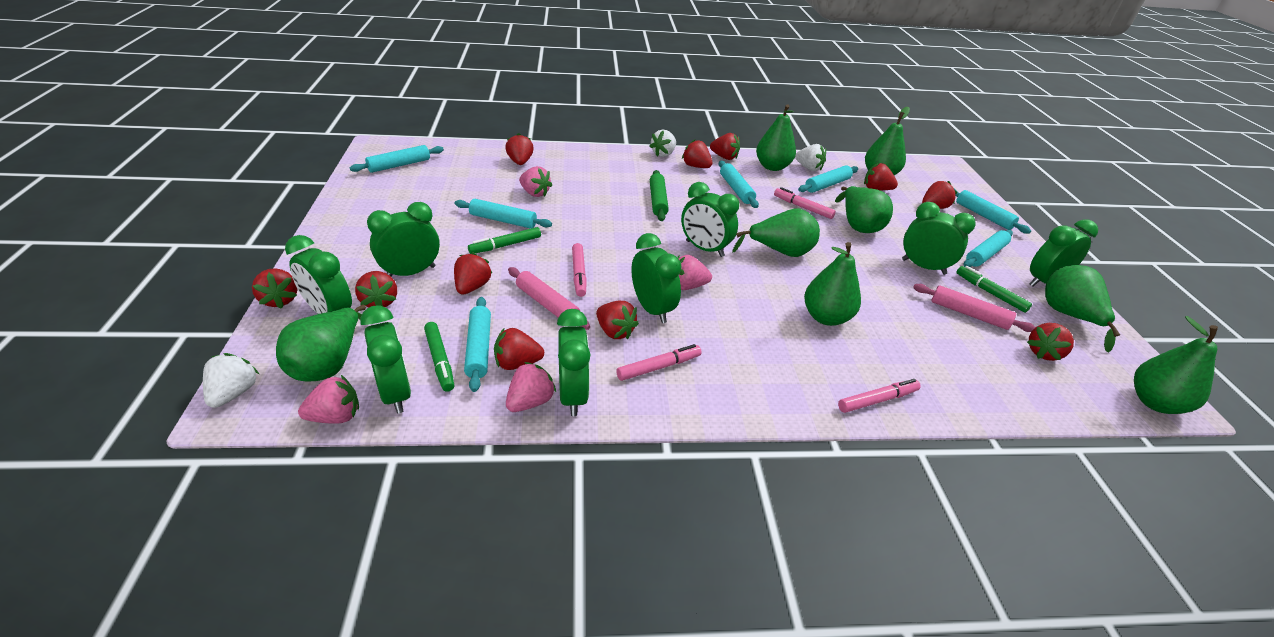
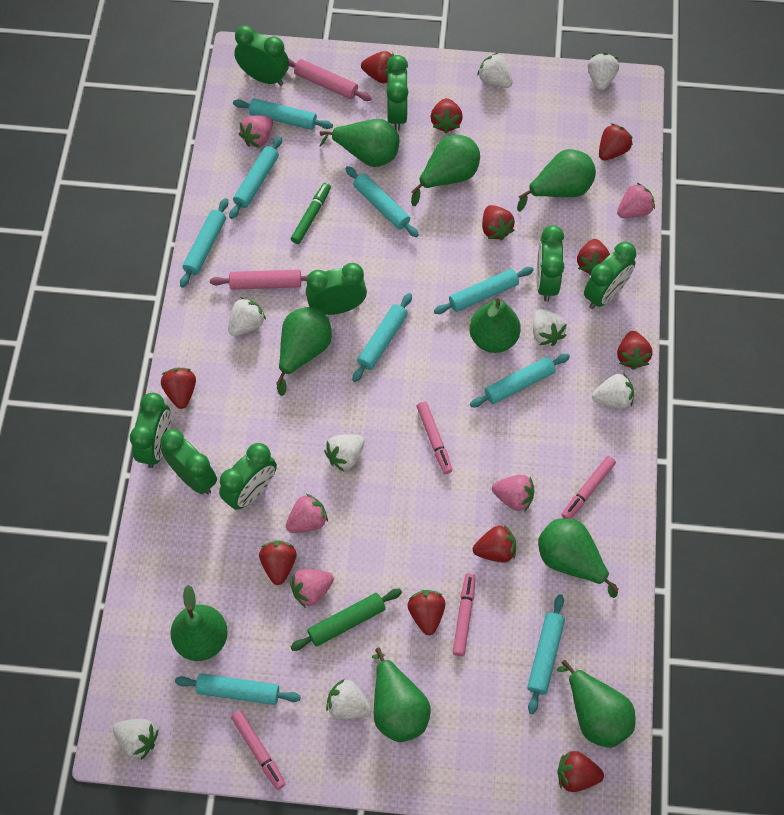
green marker: 3 -> 1
green pear: 8 -> 9
pink strawberry: 4 -> 5
turquoise rolling pin: 7 -> 9
white strawberry: 3 -> 8

